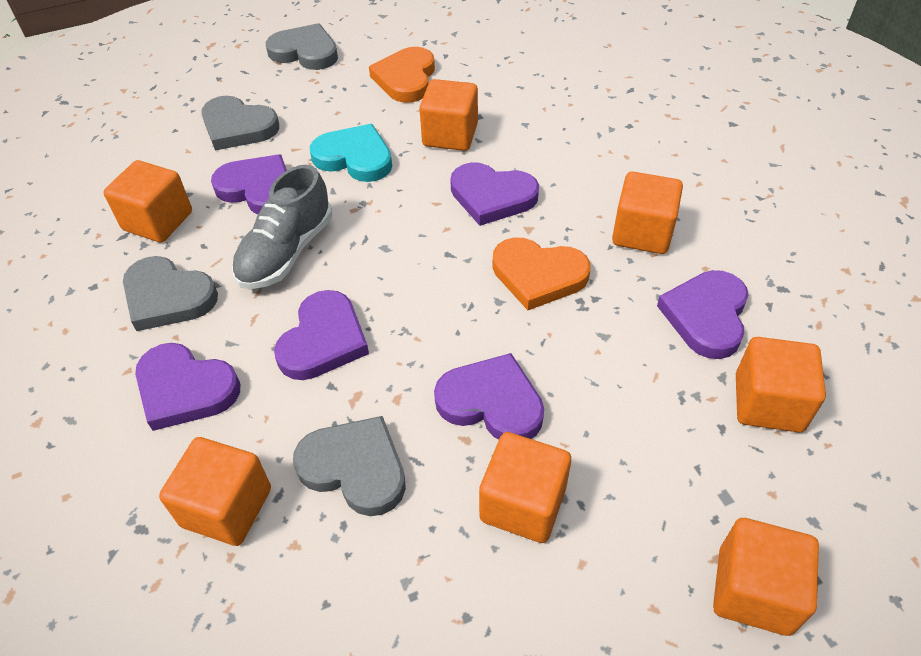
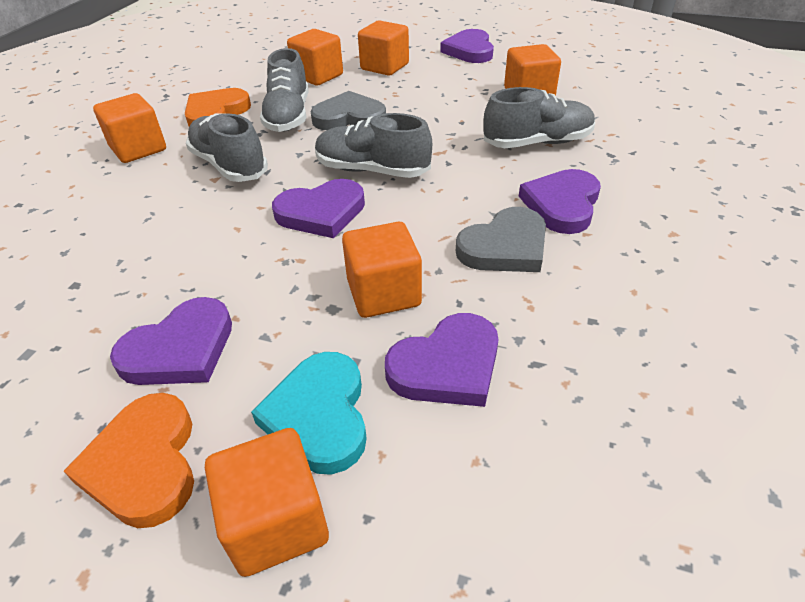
grey heart: 4 -> 2
grey shoe: 1 -> 4
orange cube: 7 -> 6
purple heart: 6 -> 5

